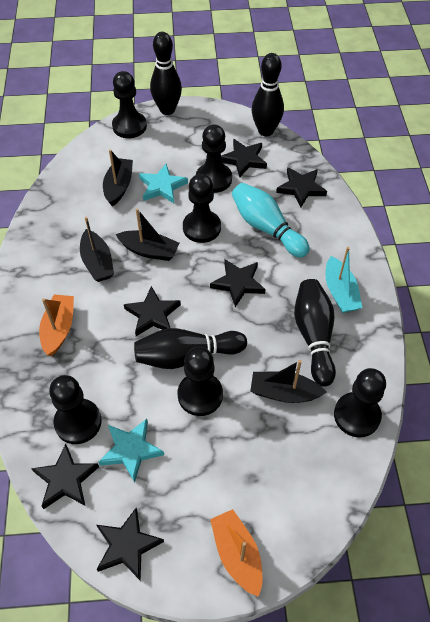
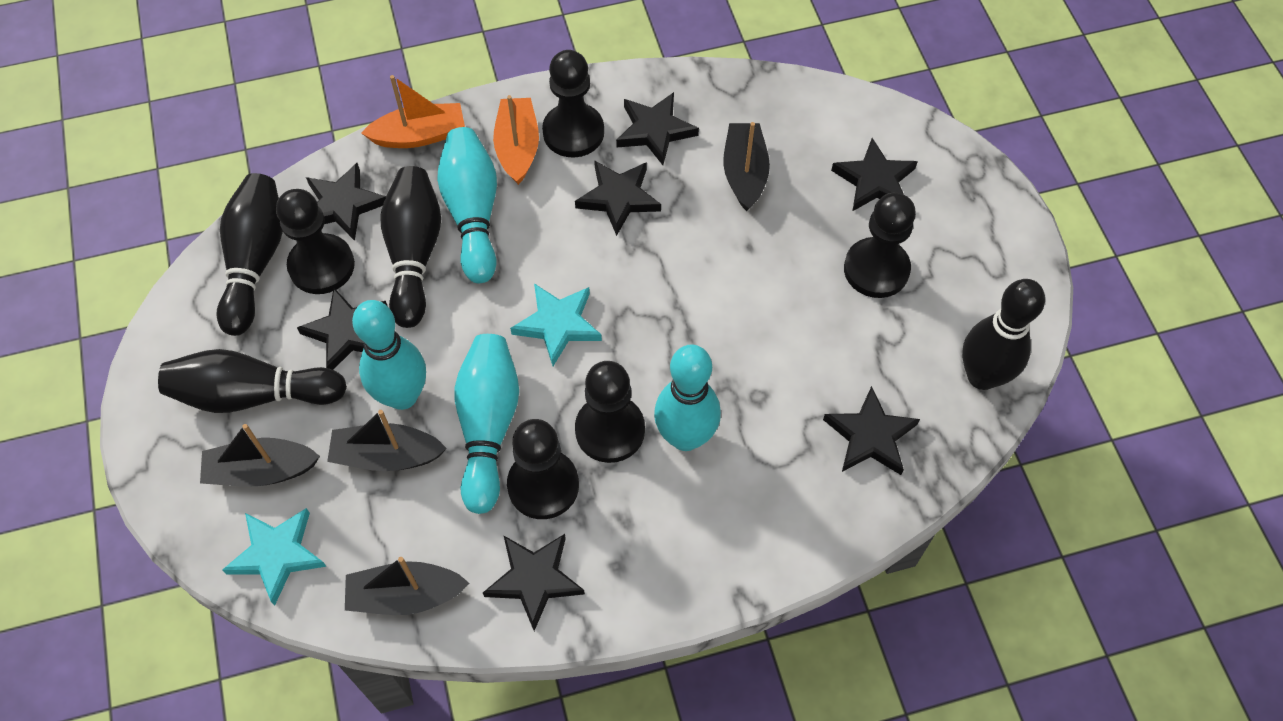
black pawn: 6 -> 5
black star: 6 -> 7
turquoise boat: 1 -> 0
turquoise bowling pin: 1 -> 4

